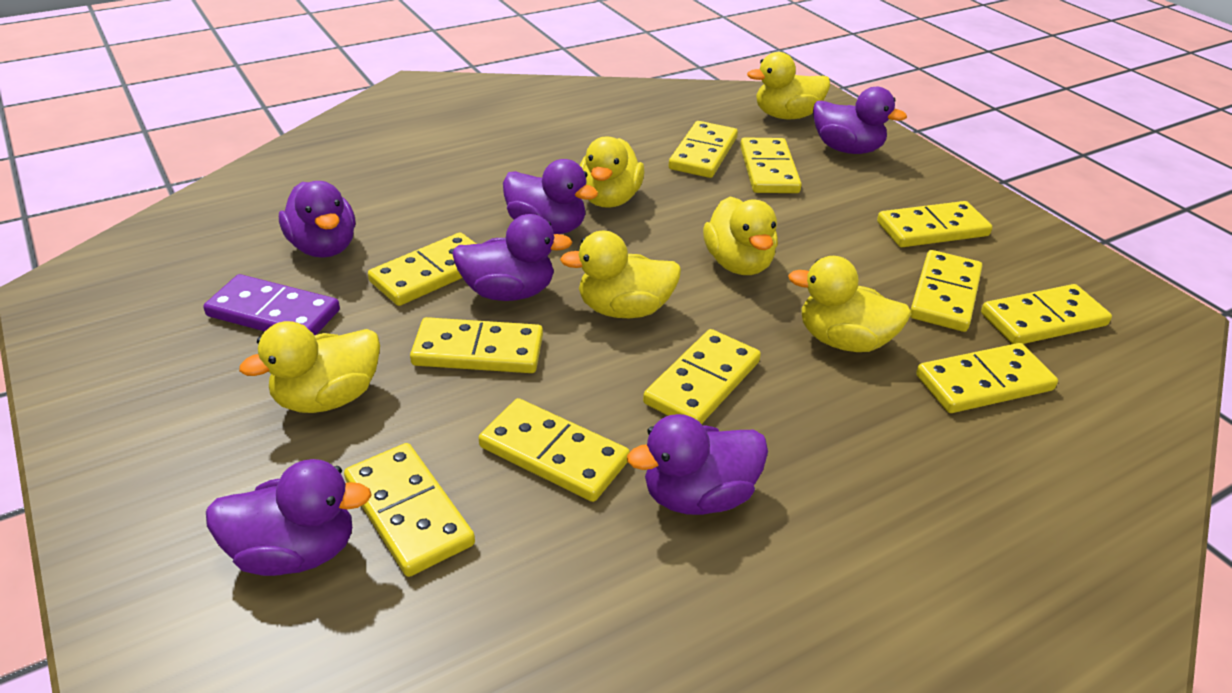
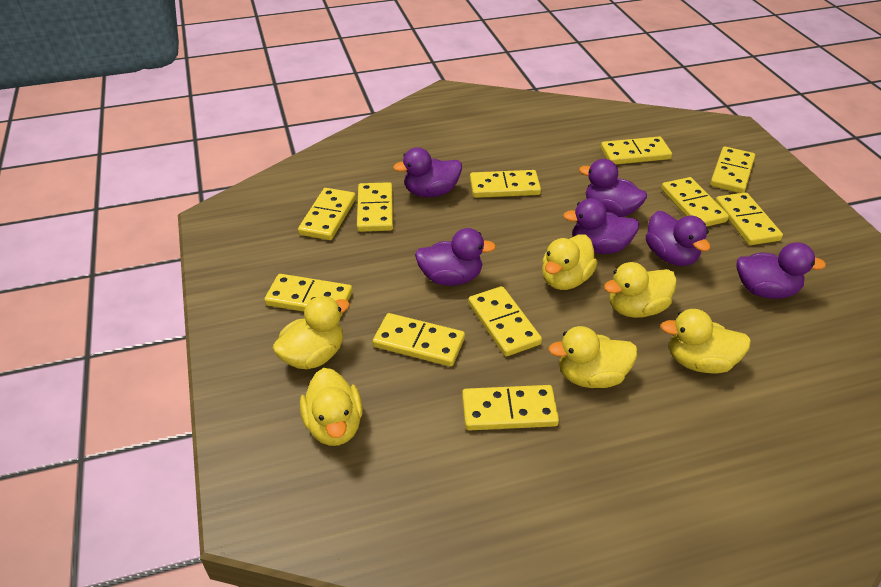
purple domino: 1 -> 0

